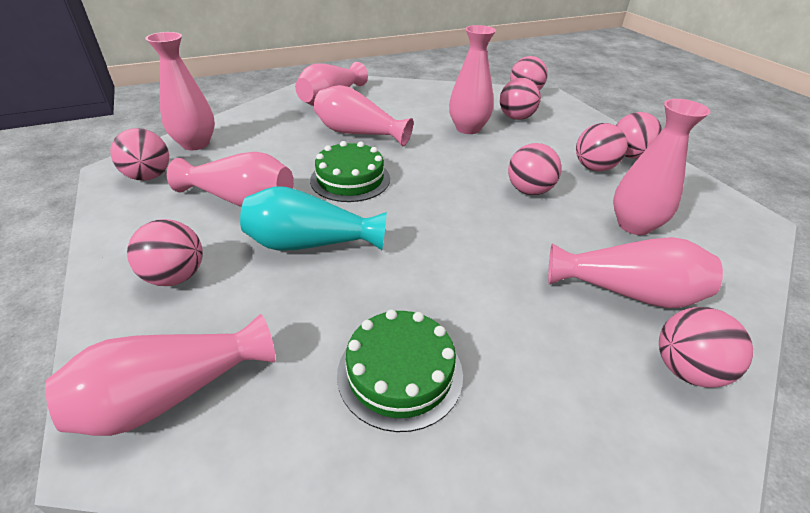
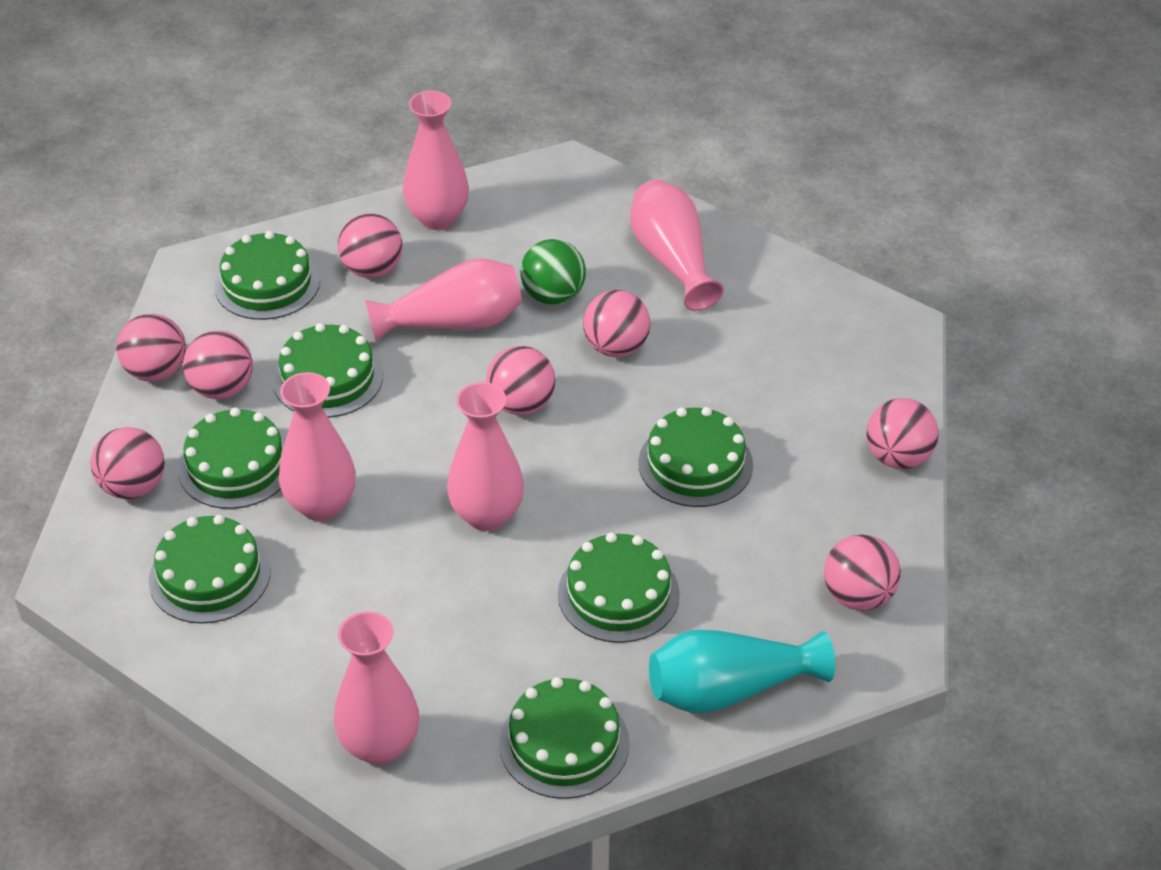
green ball: 0 -> 1
green cake: 2 -> 7
pink vase: 8 -> 6

